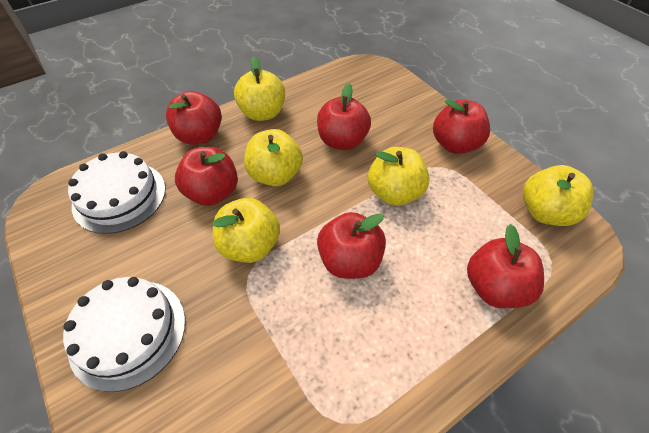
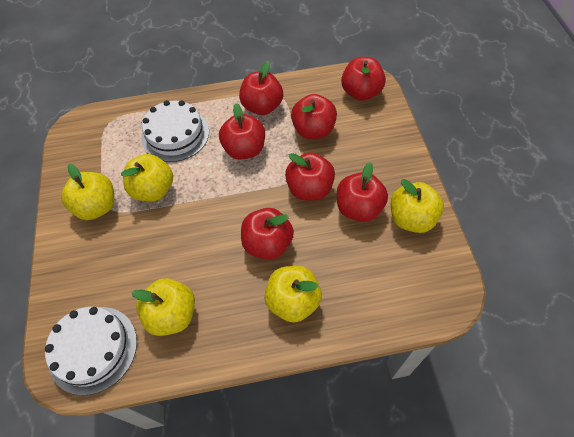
red apple: 6 -> 7

